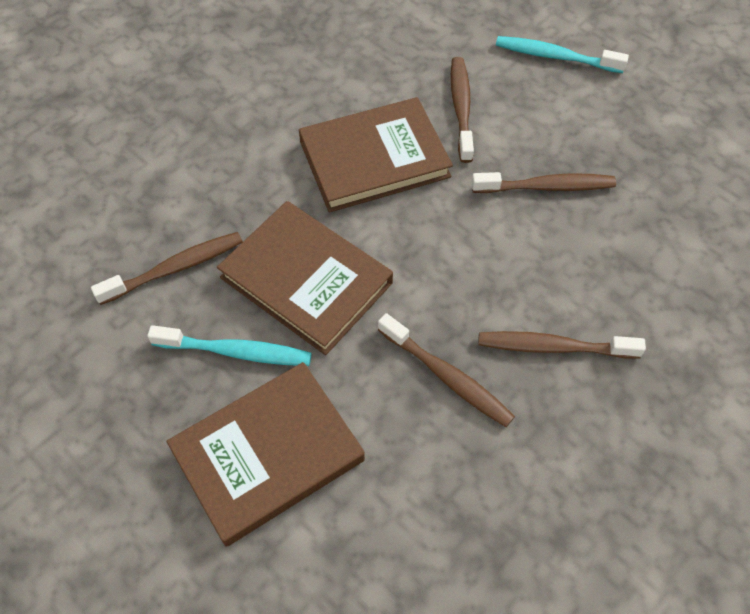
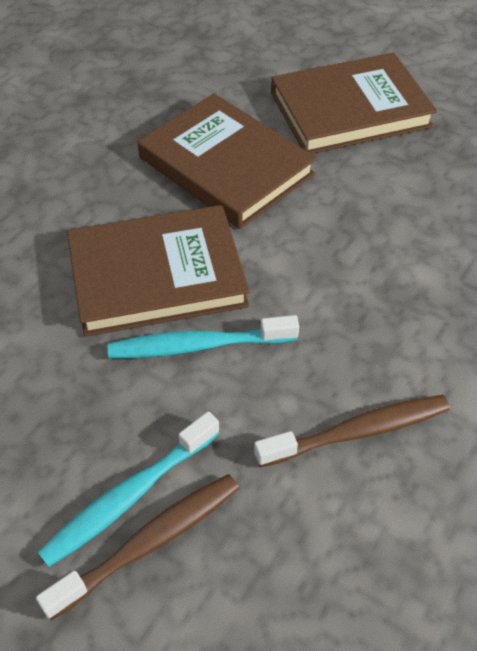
brown toothbrush: 5 -> 2

